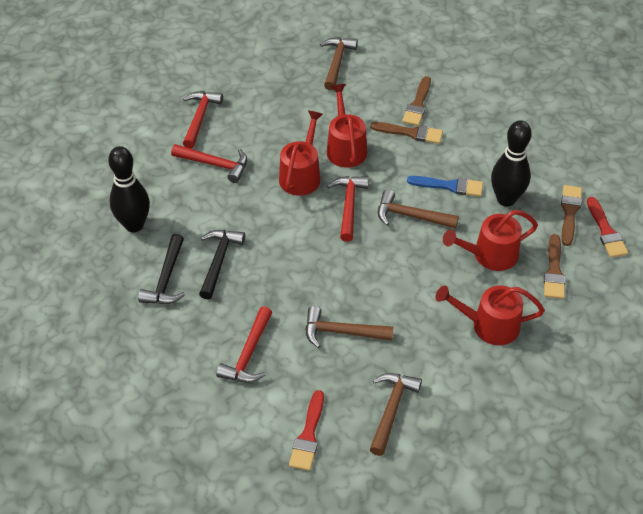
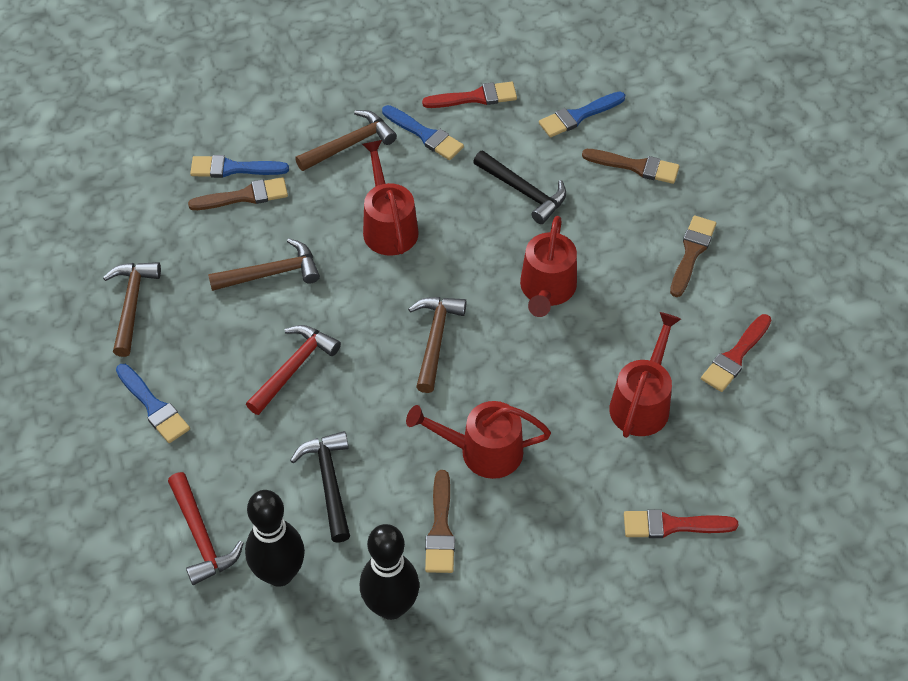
blue brush: 1 -> 4
red brush: 2 -> 3
red hammer: 4 -> 2

